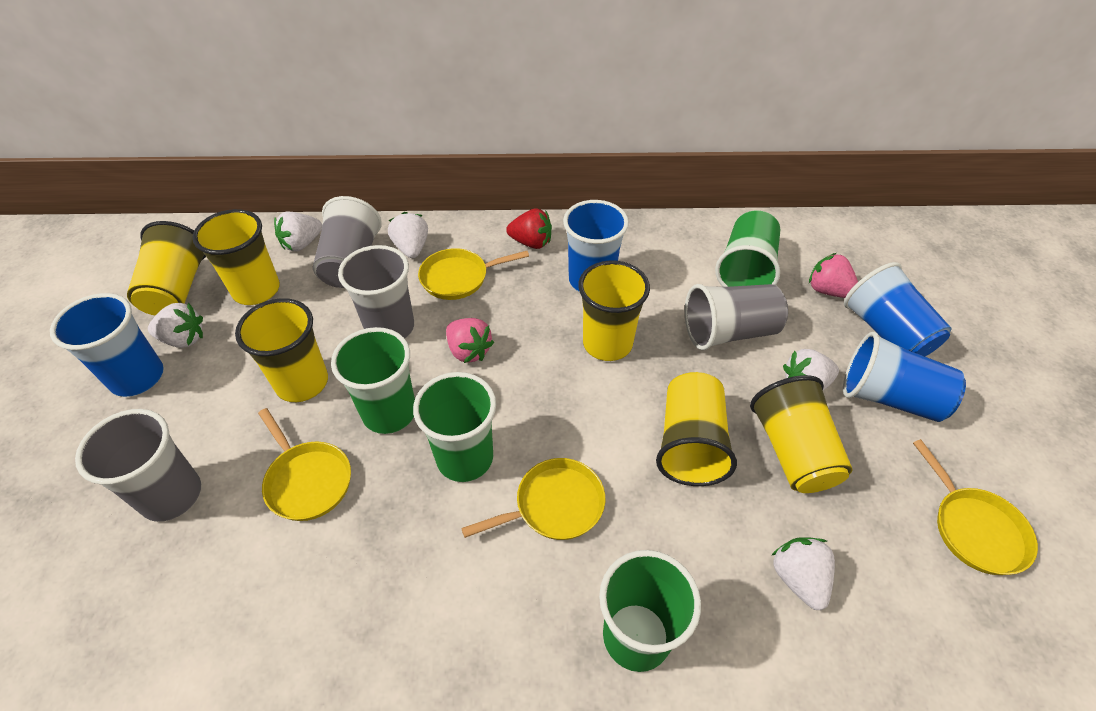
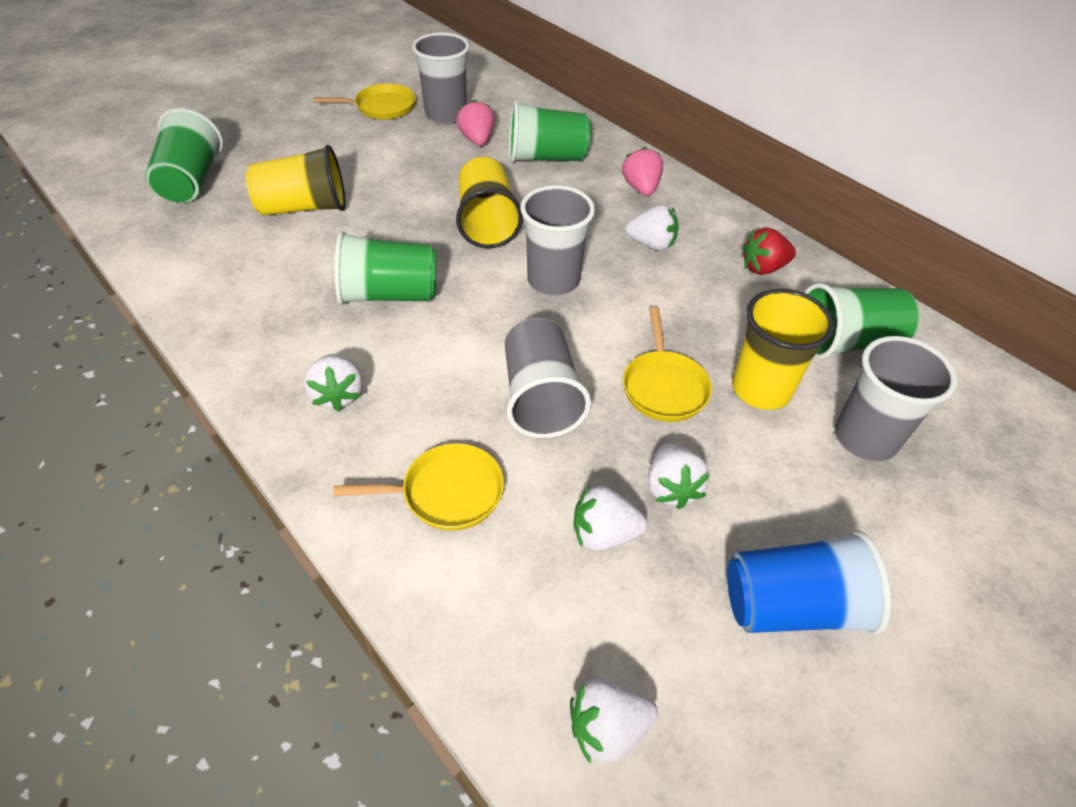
blue cup: 4 -> 1
yellow cup: 6 -> 3
yellow pan: 4 -> 3

